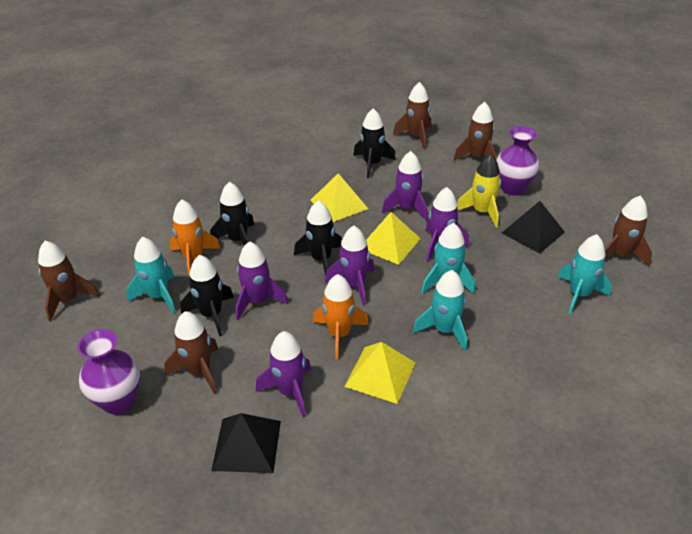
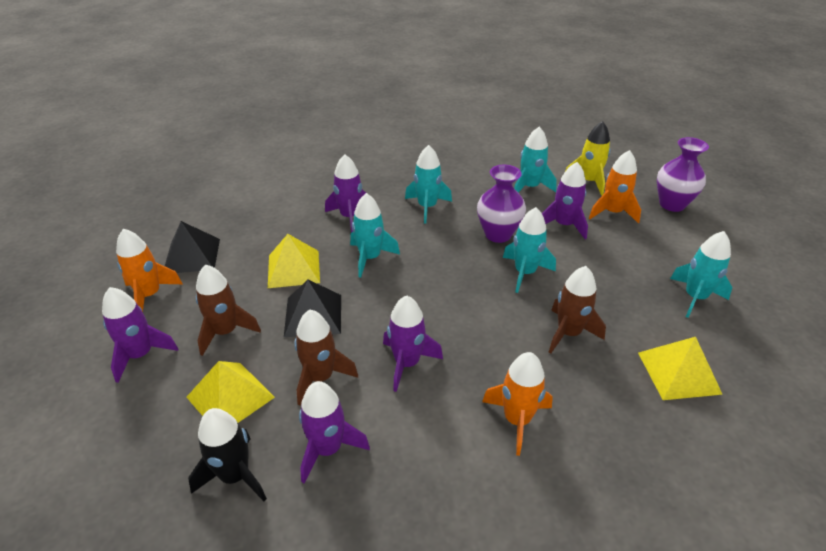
black rocket: 4 -> 1
brown rocket: 5 -> 3
orange rocket: 2 -> 3
turquoise rocket: 4 -> 5

